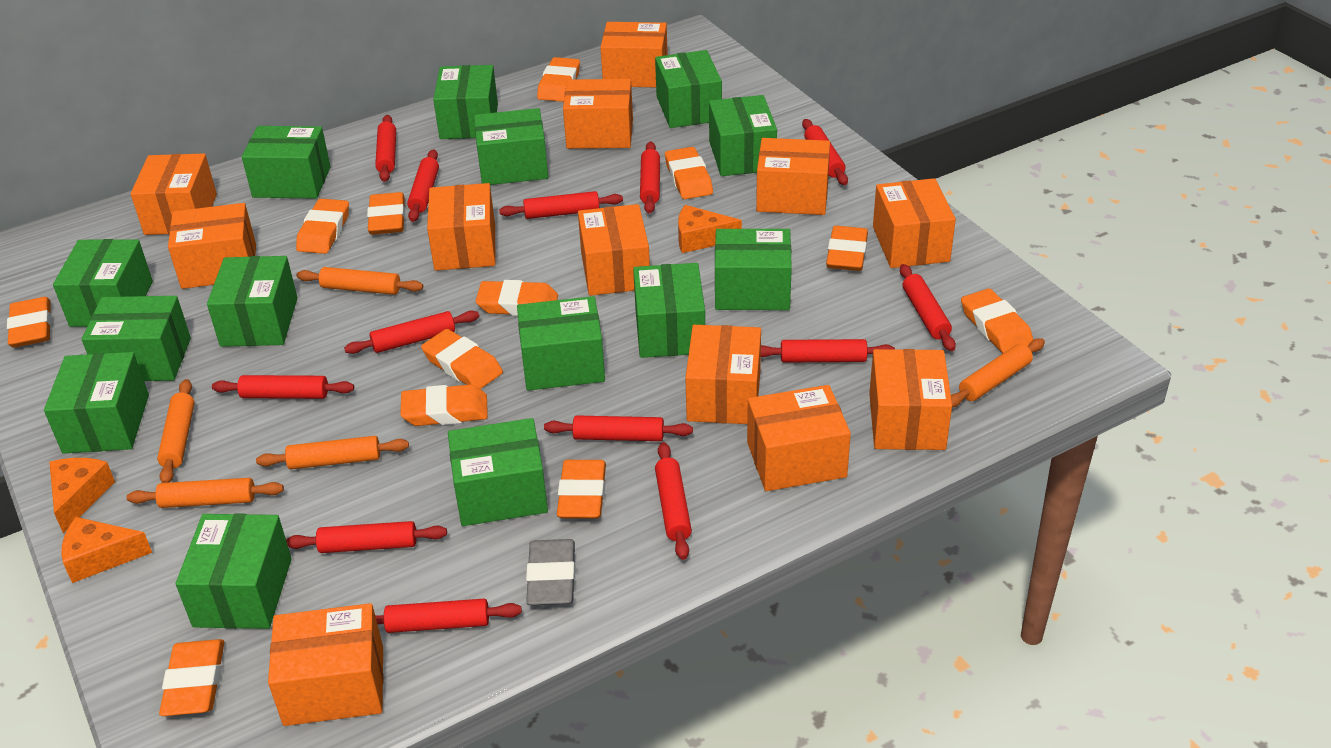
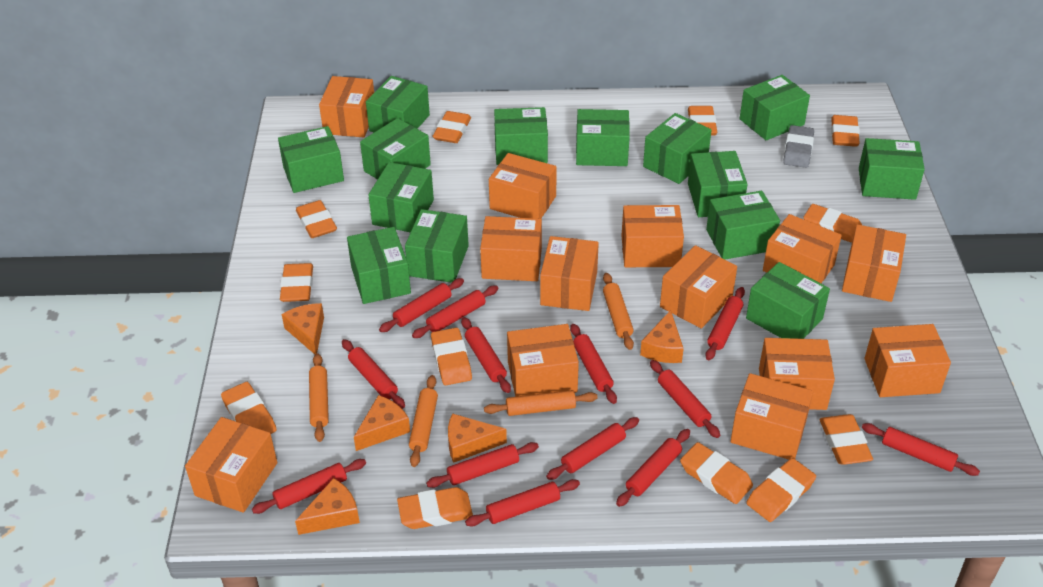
orange box: 12 -> 13
orange cheese: 3 -> 5
orange rolling pin: 5 -> 4

